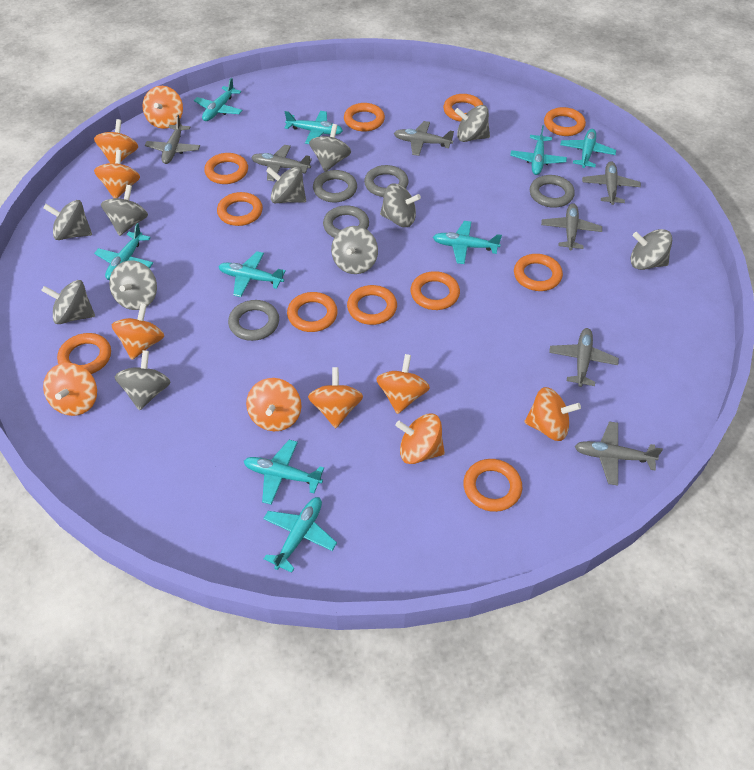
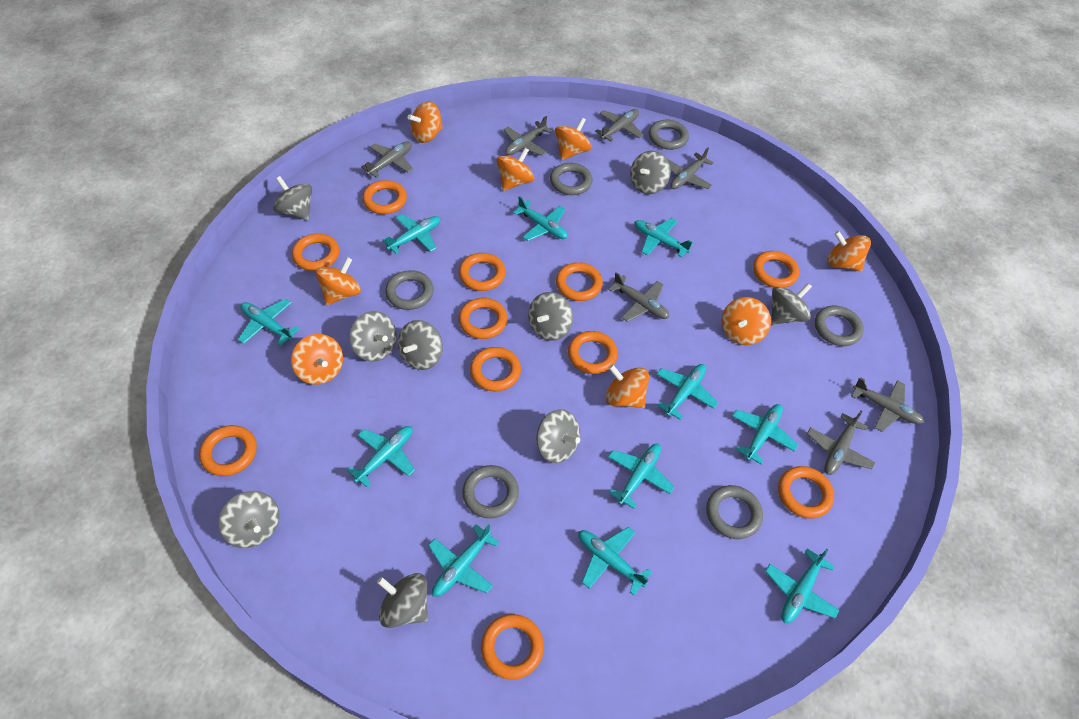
grey ring: 5 -> 6
grey spinning top: 11 -> 9
orange spinning top: 10 -> 8
turquoise plane: 9 -> 11

